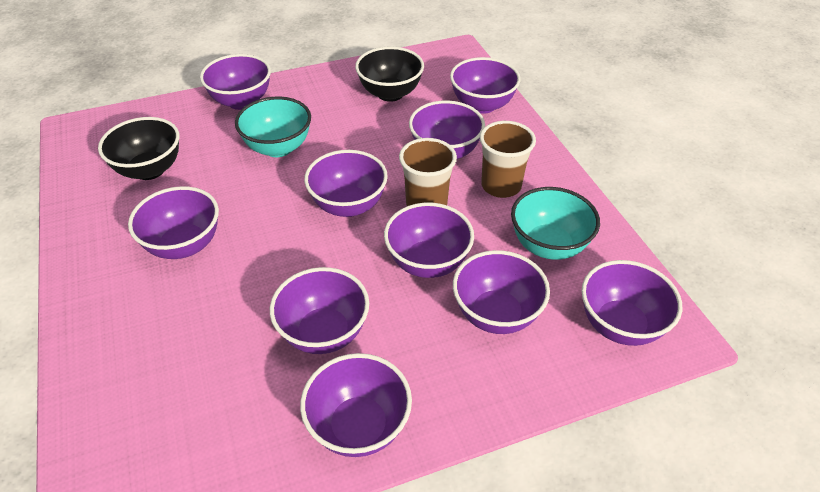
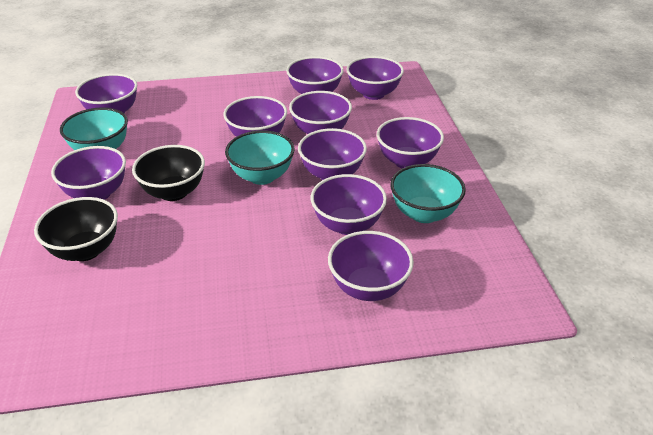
brown cup: 2 -> 0
turquoise bowl: 2 -> 3

